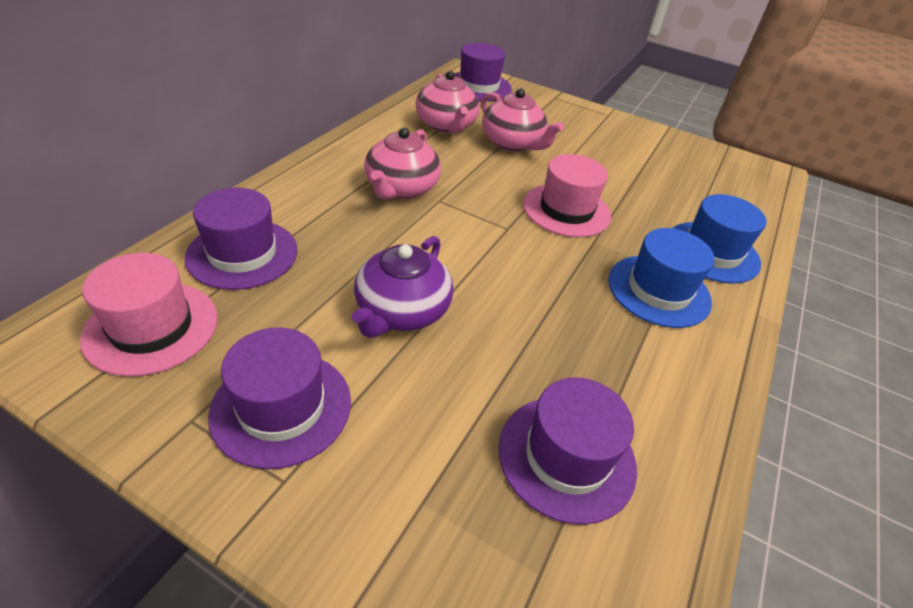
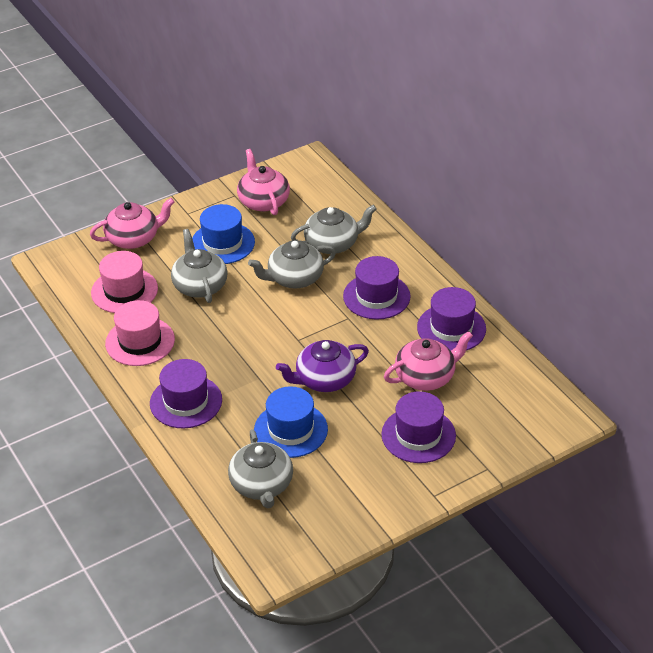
grey teapot: 0 -> 4

